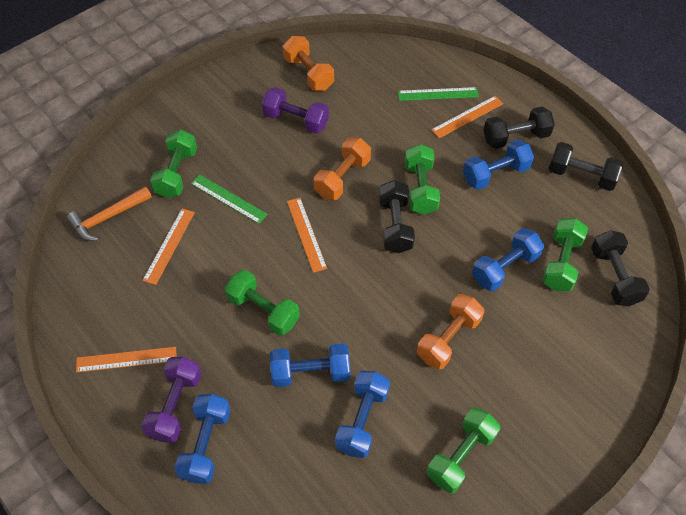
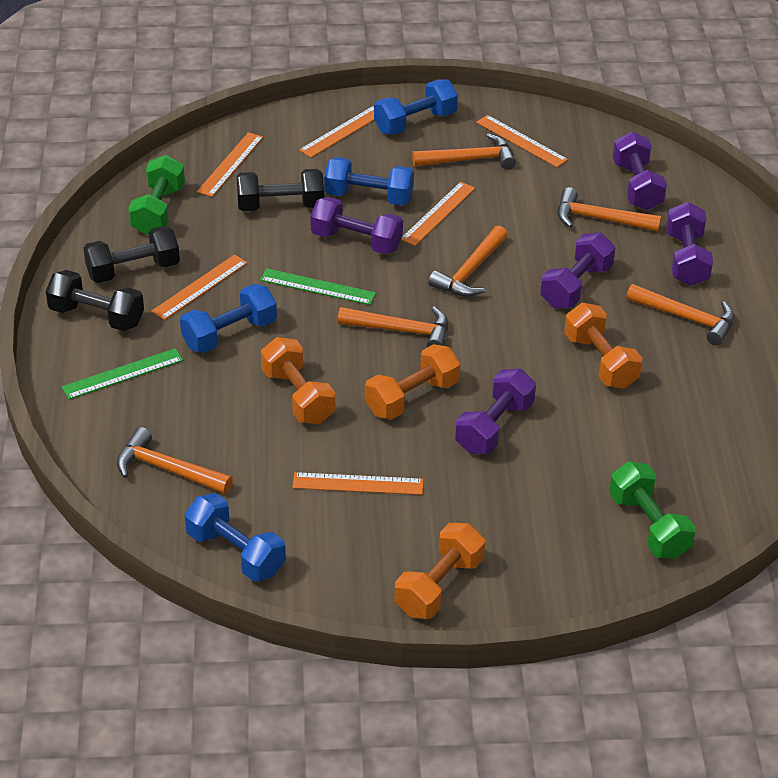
black dumbbell: 4 -> 3
blue dumbbell: 5 -> 4
green dumbbell: 5 -> 2
orange dumbbell: 3 -> 4
orange hammer: 1 -> 6
orange ruler: 4 -> 6
purple dumbbell: 2 -> 5

